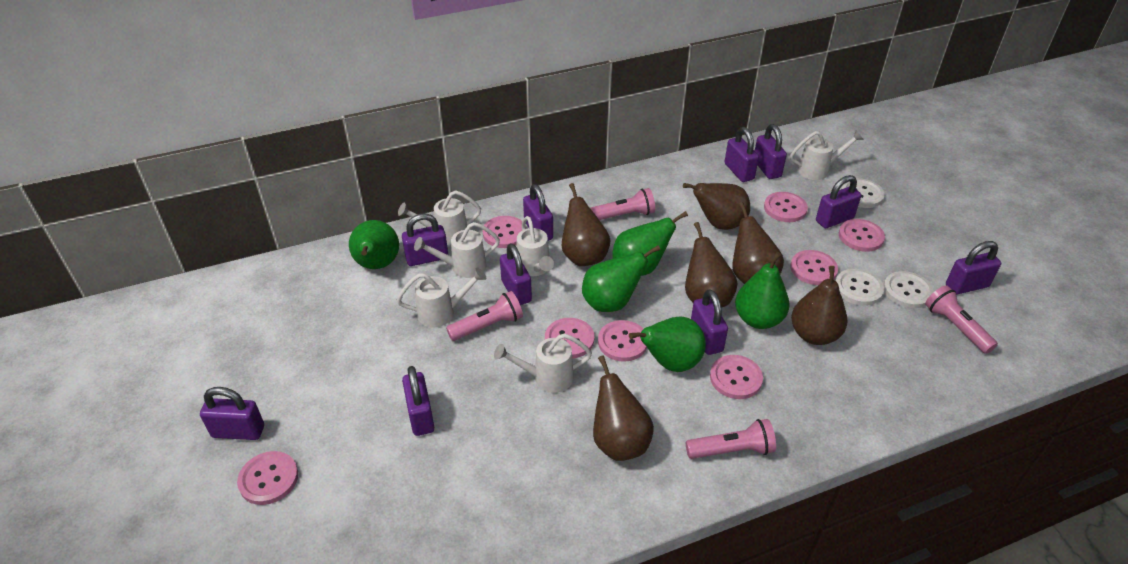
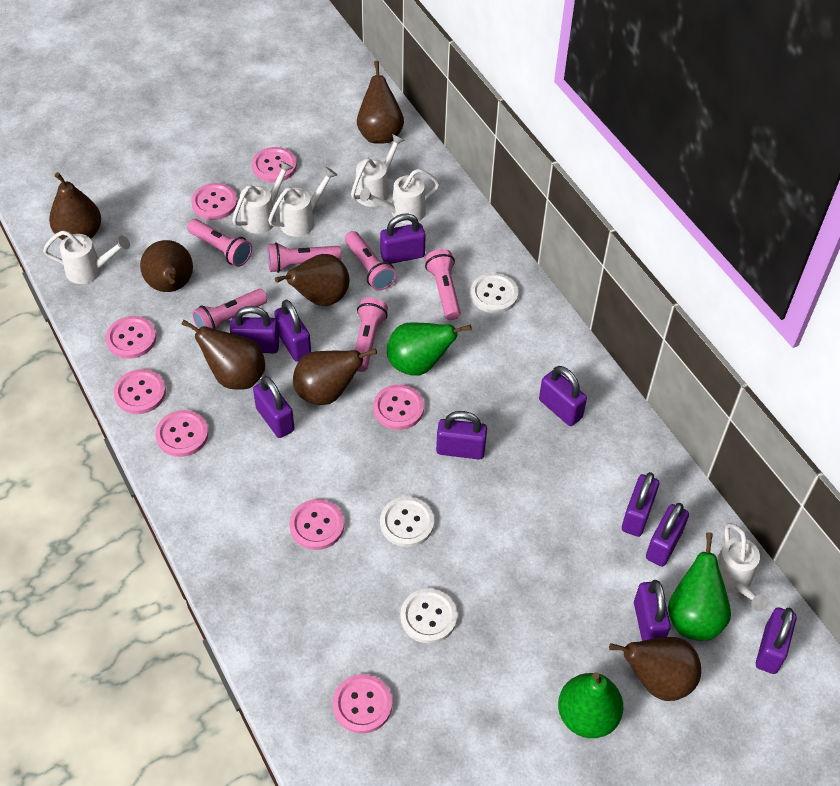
brown pear: 6 -> 7
green pear: 5 -> 3
pink flashlight: 4 -> 6

